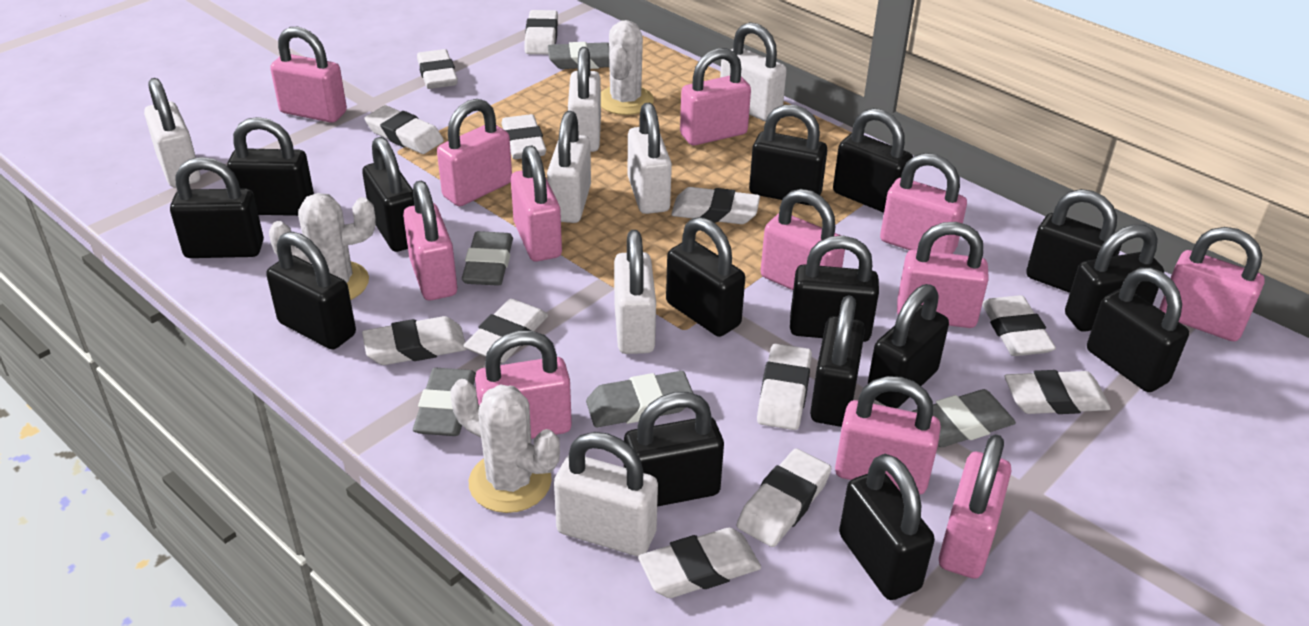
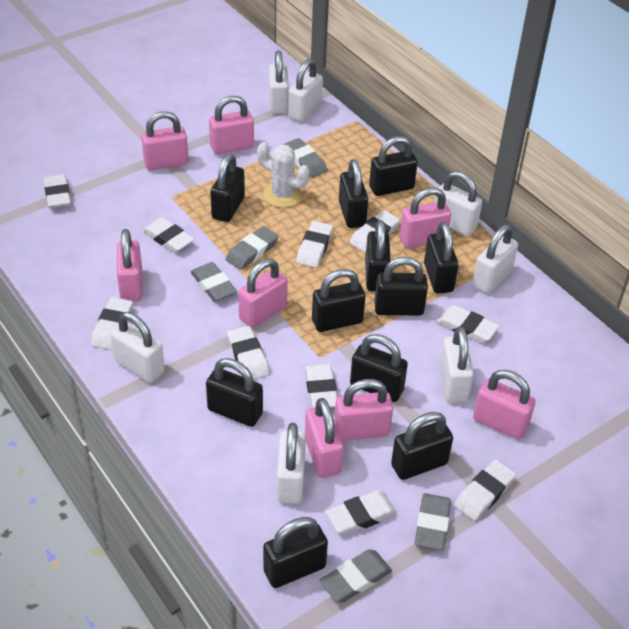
black padlock: 15 -> 11
pink padlock: 12 -> 8
white cactus: 3 -> 1
white eraser: 12 -> 10

